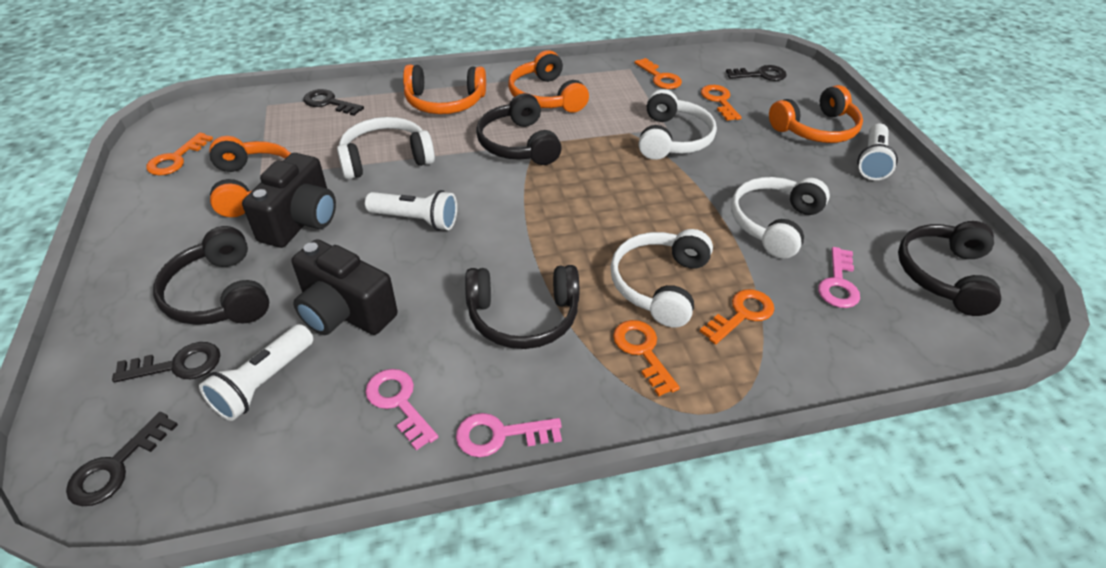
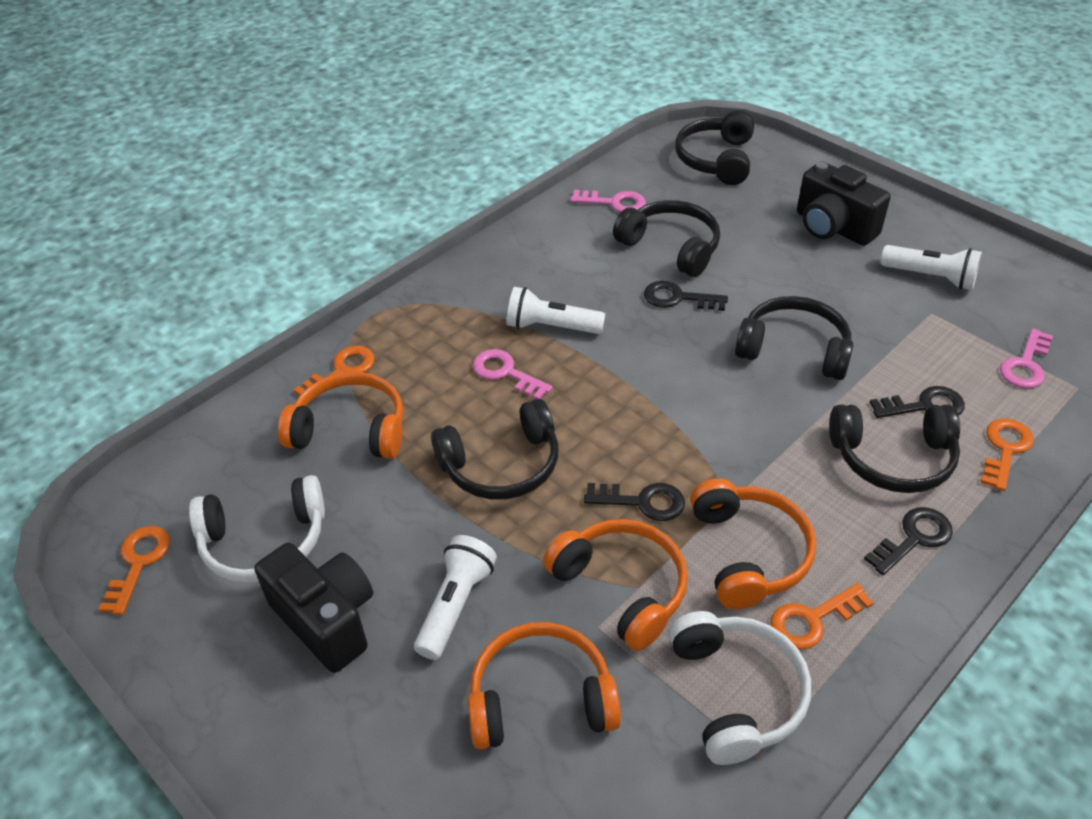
black headphones: 4 -> 5
orange key: 5 -> 4
white headphones: 4 -> 2

